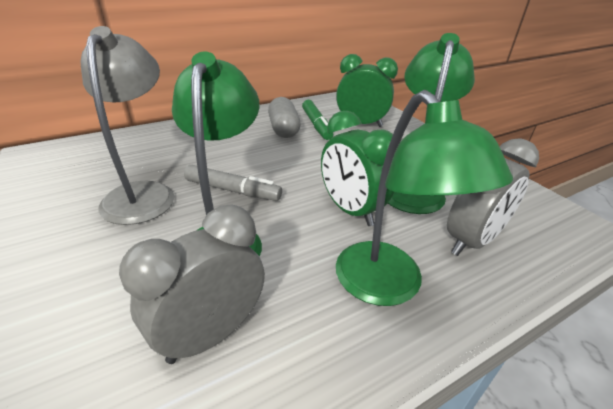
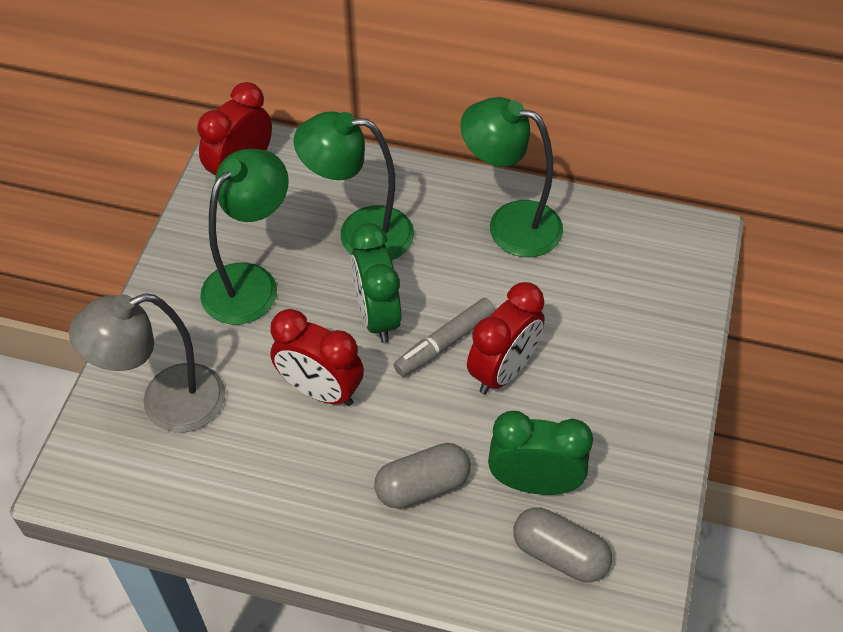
green marker: 1 -> 0
grey capsule: 1 -> 2
grey clock: 2 -> 0
red clock: 0 -> 3

